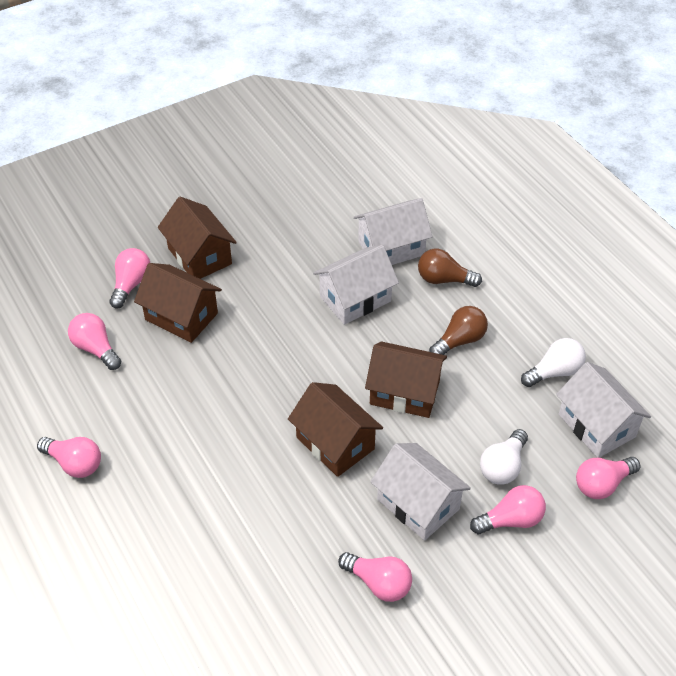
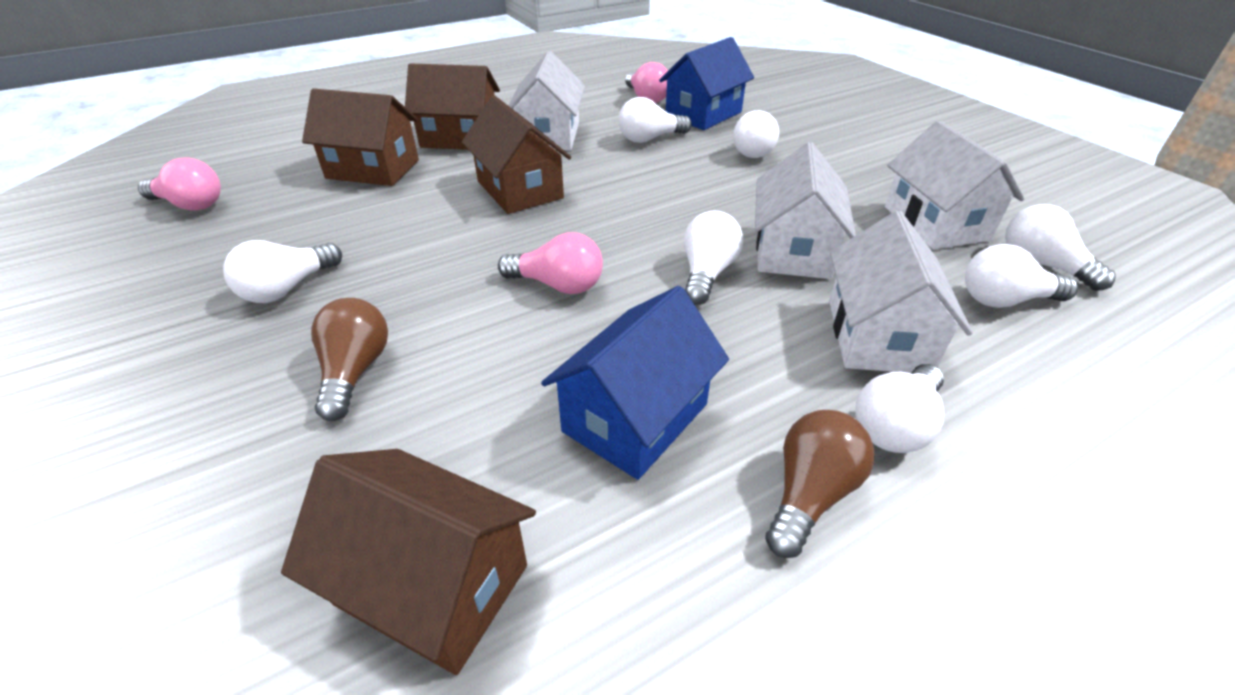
blue house: 0 -> 2
pink light bulb: 6 -> 3
white light bulb: 2 -> 7

